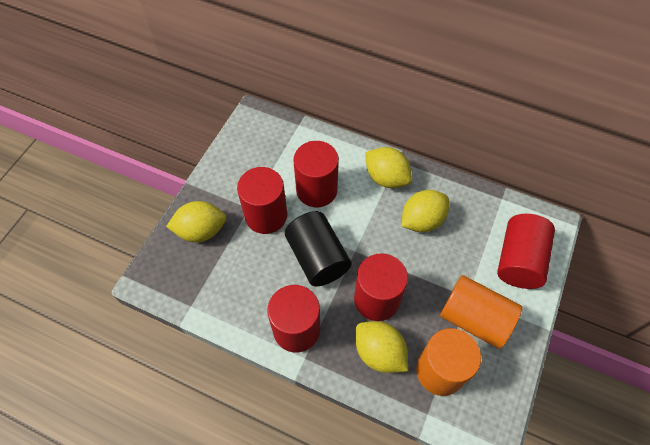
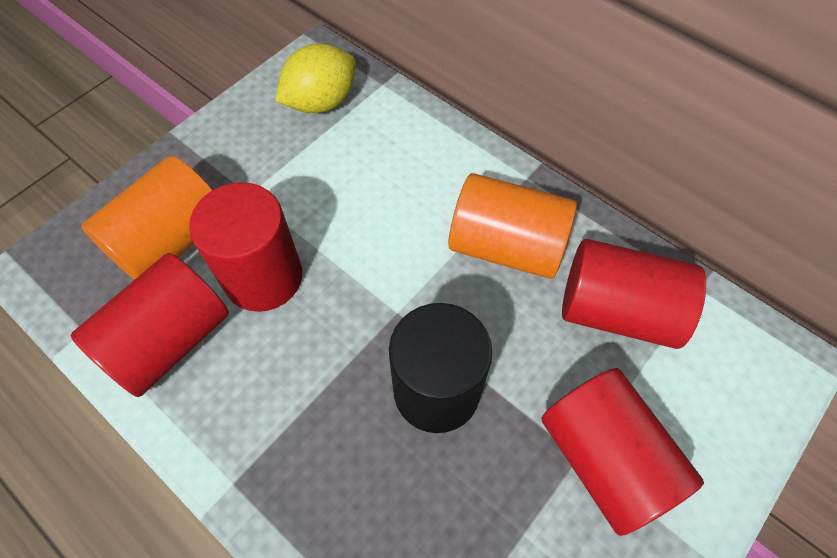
red cylinder: 5 -> 4
yellow lemon: 4 -> 1

